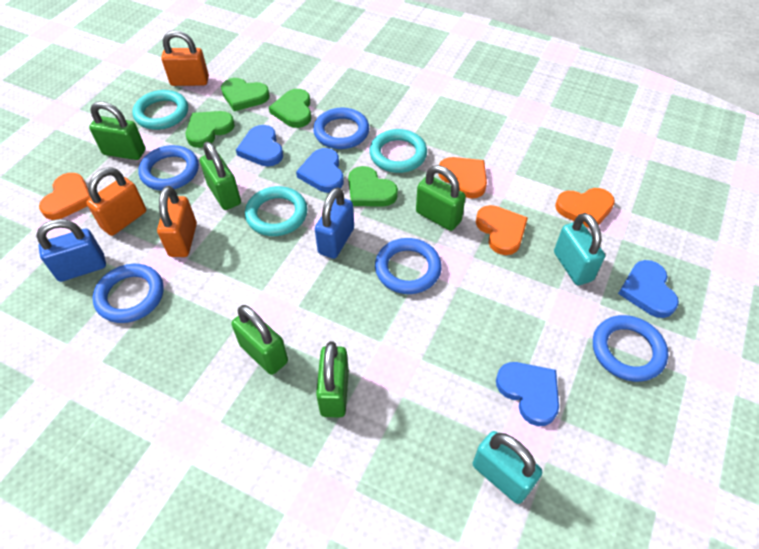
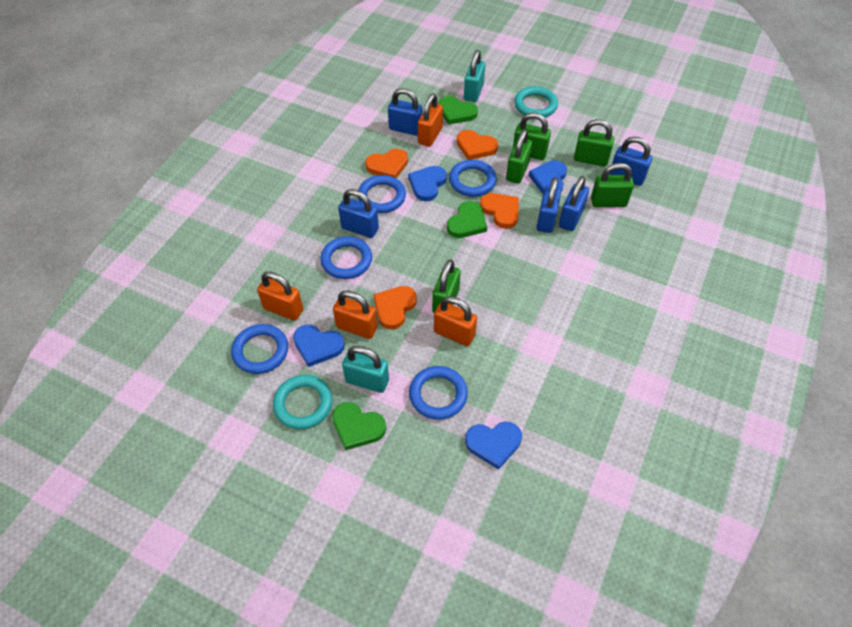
blue padlock: 2 -> 5
green heart: 4 -> 3
orange padlock: 3 -> 4
turquoise ring: 3 -> 2

